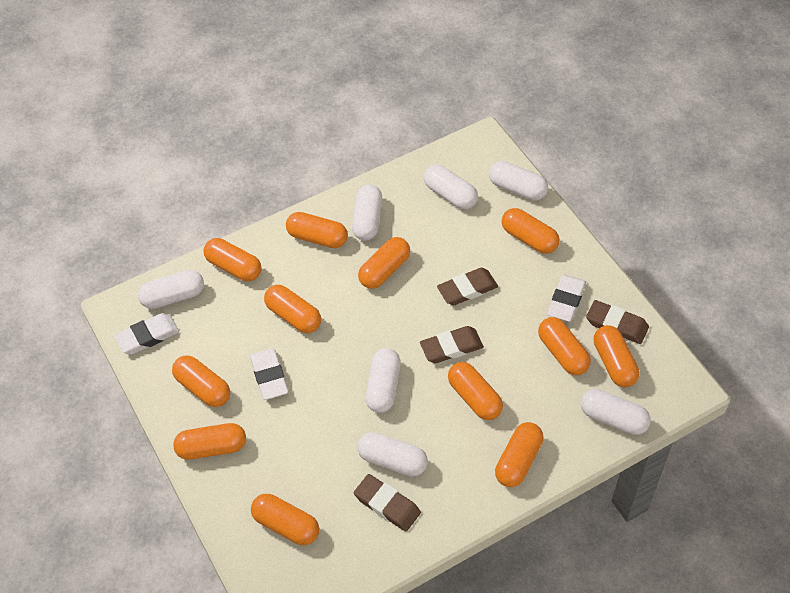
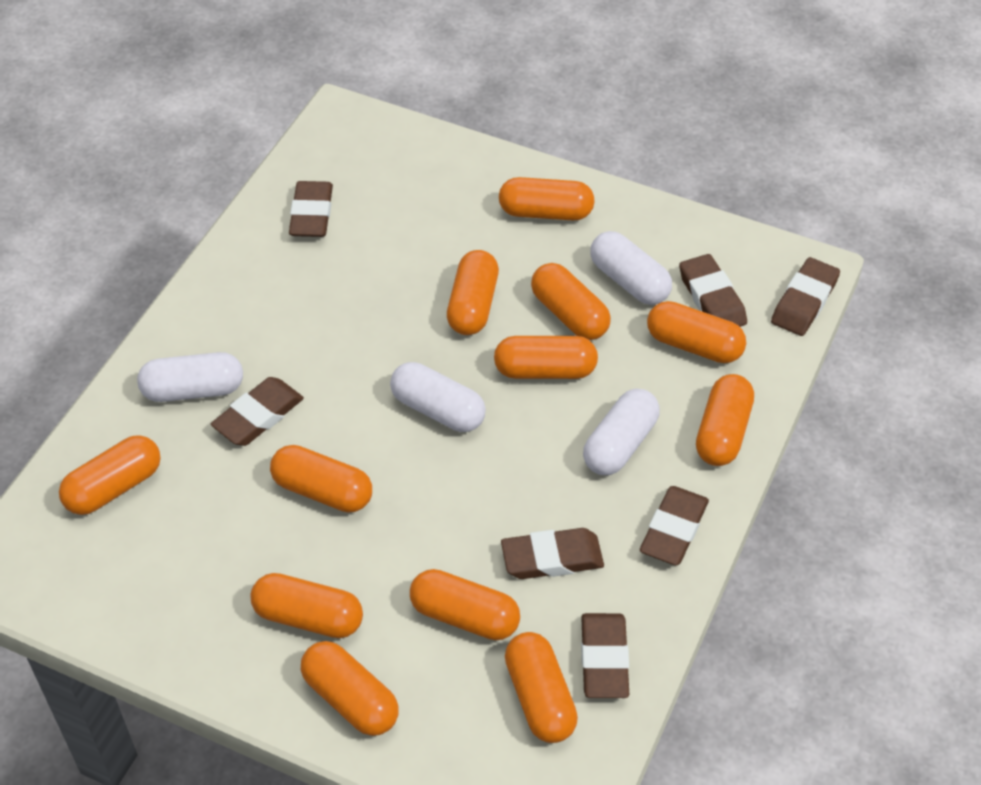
brown eraser: 4 -> 7
white capsule: 7 -> 4
white eraser: 3 -> 0

